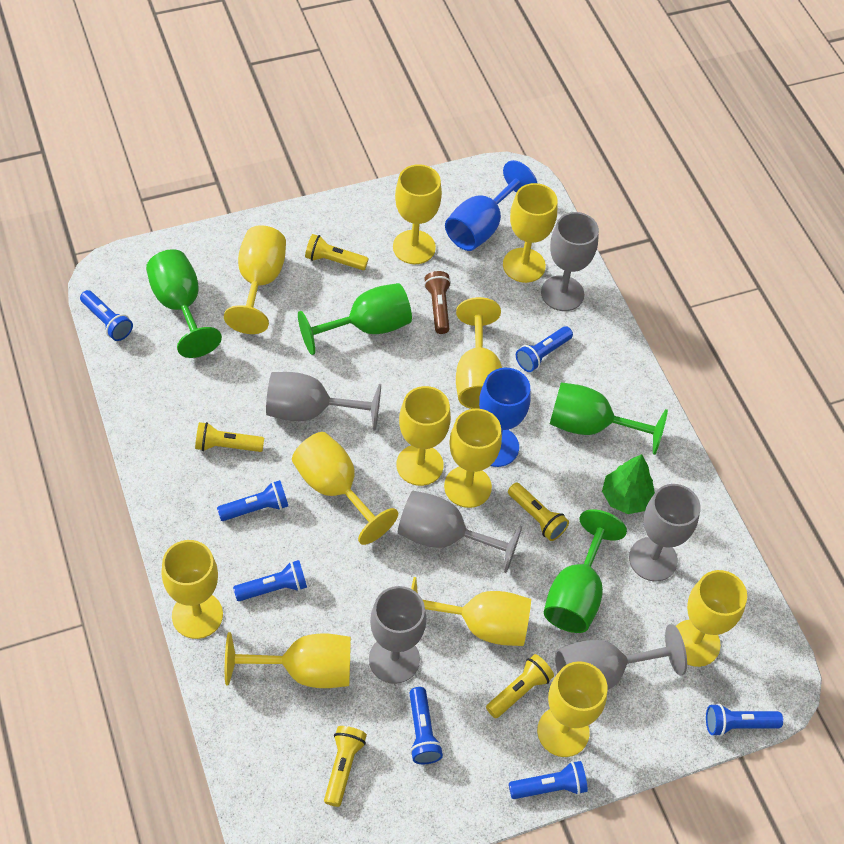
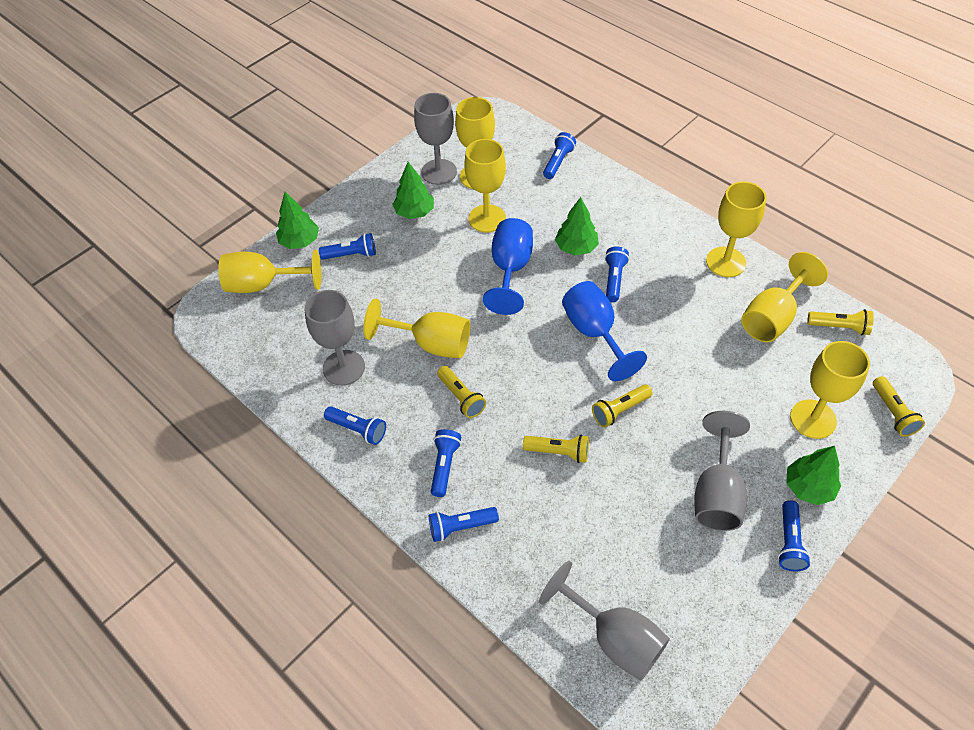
brown flashlight: 1 -> 0
green goblet: 4 -> 0
green tree: 1 -> 4
grey goblet: 6 -> 4
yellow goblet: 12 -> 7

